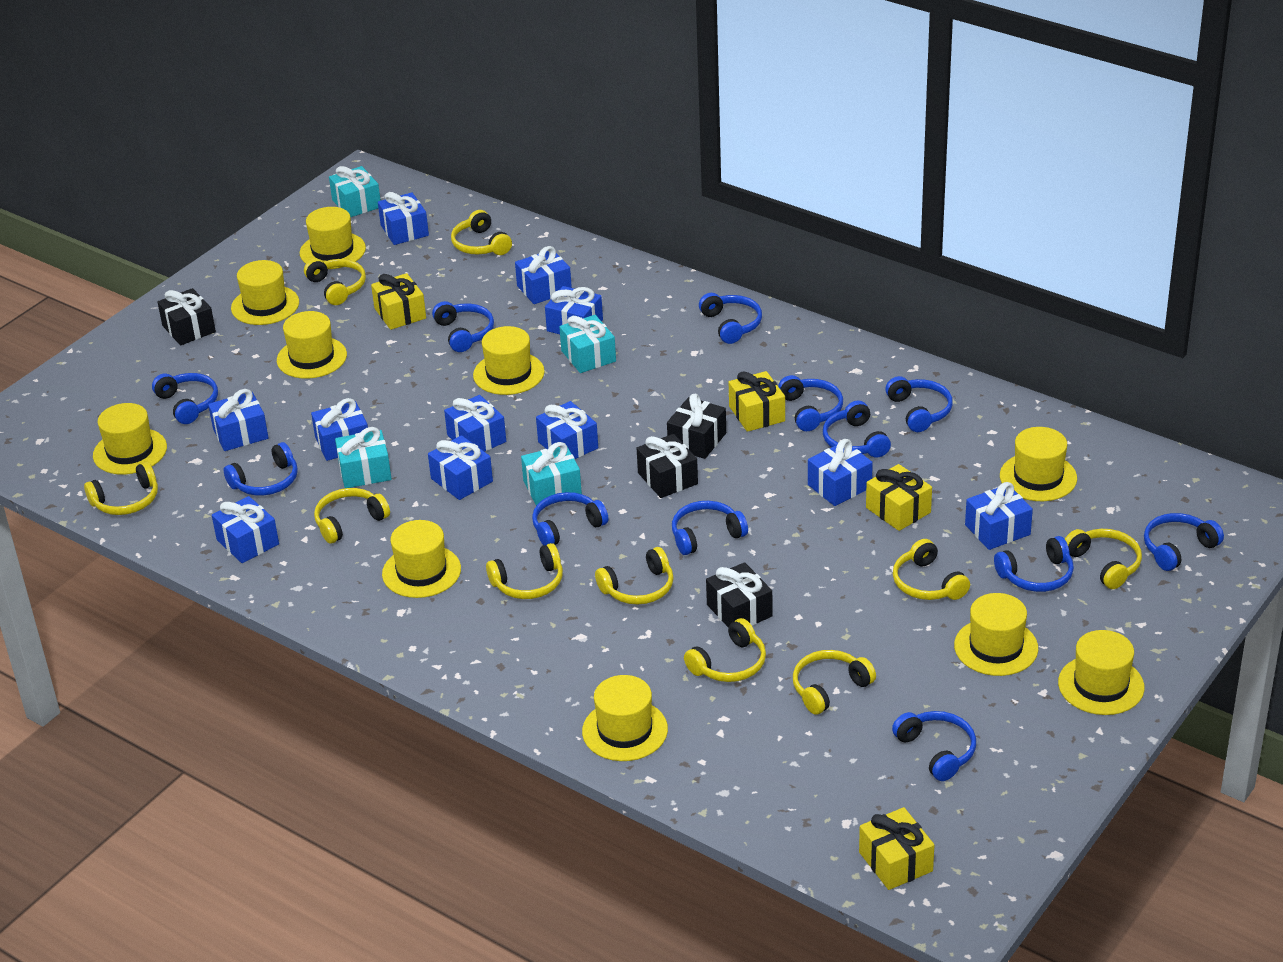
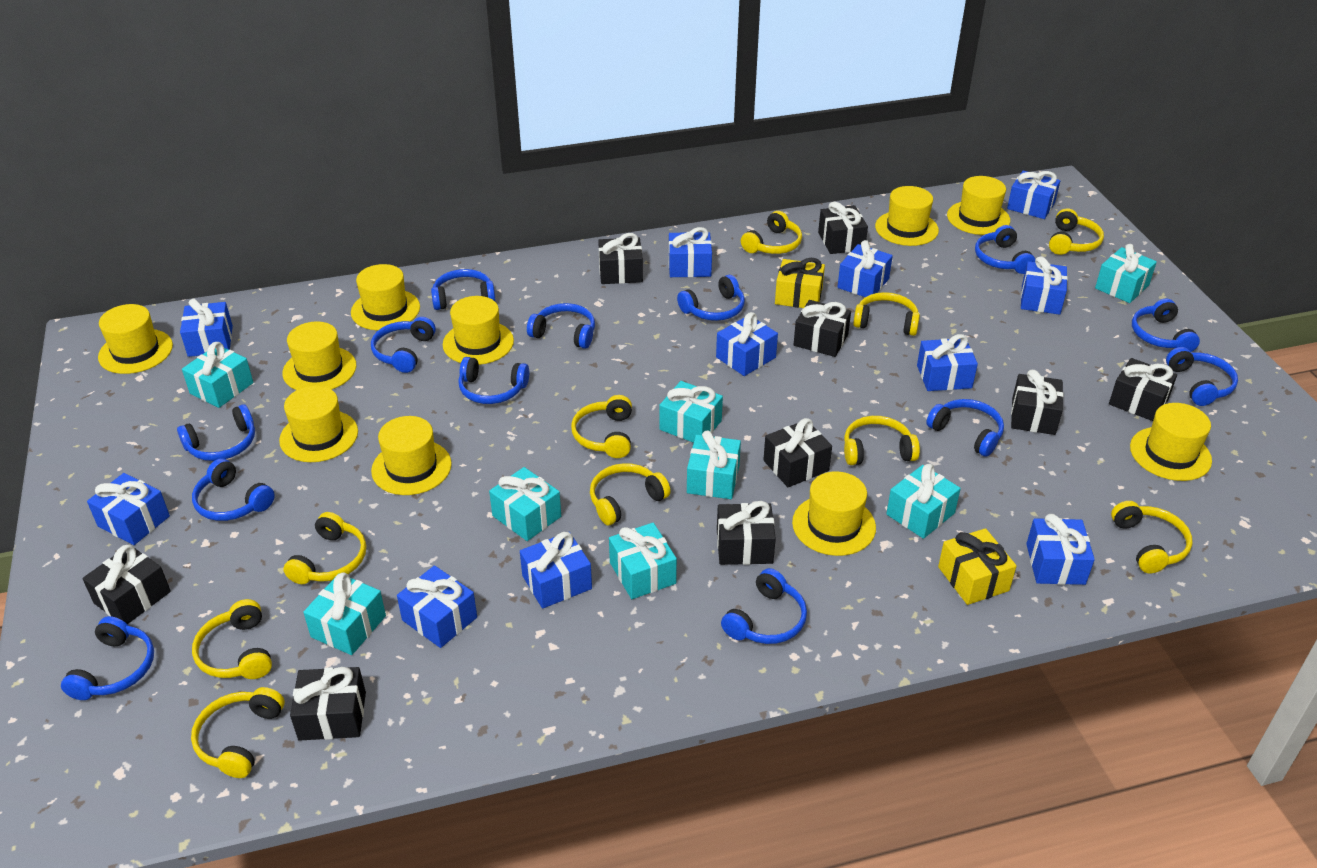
black gift: 4 -> 9
blue headphones: 12 -> 13
turquoise gift: 4 -> 8
yellow gift: 4 -> 2

